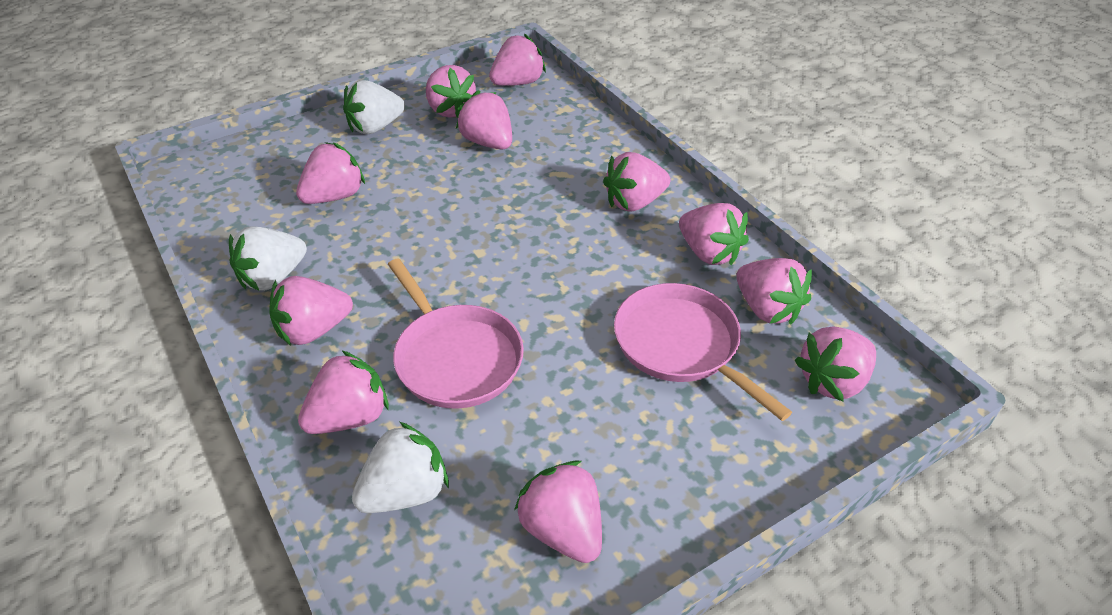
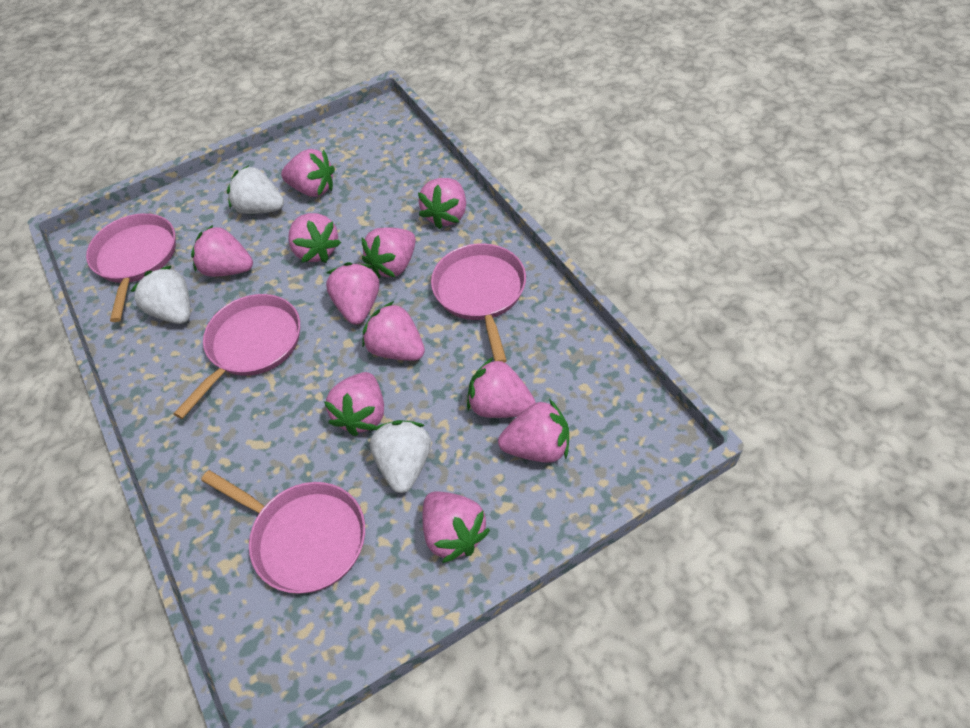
pink pan: 2 -> 4

